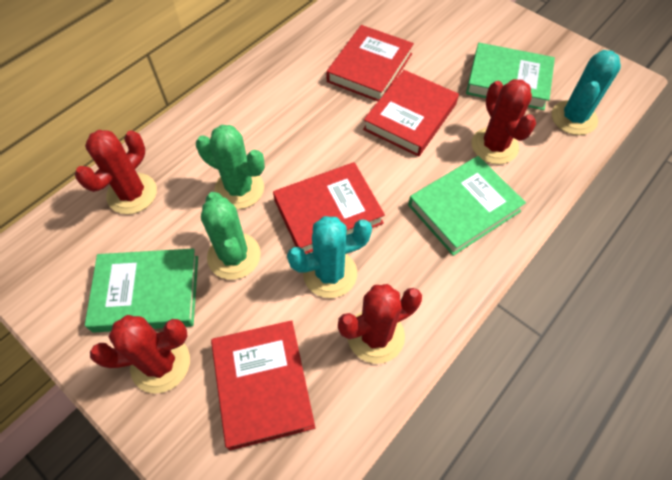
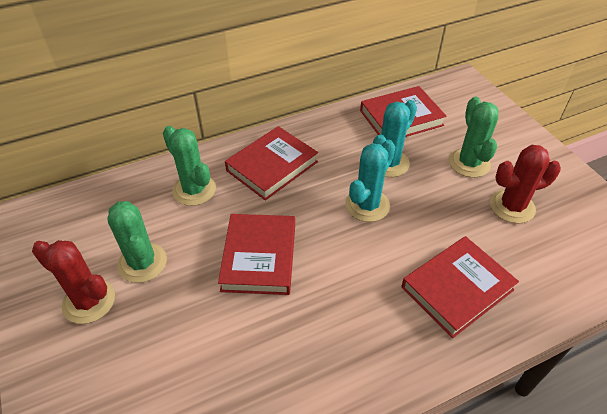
green book: 3 -> 0
green cactus: 2 -> 3
red cactus: 4 -> 2

